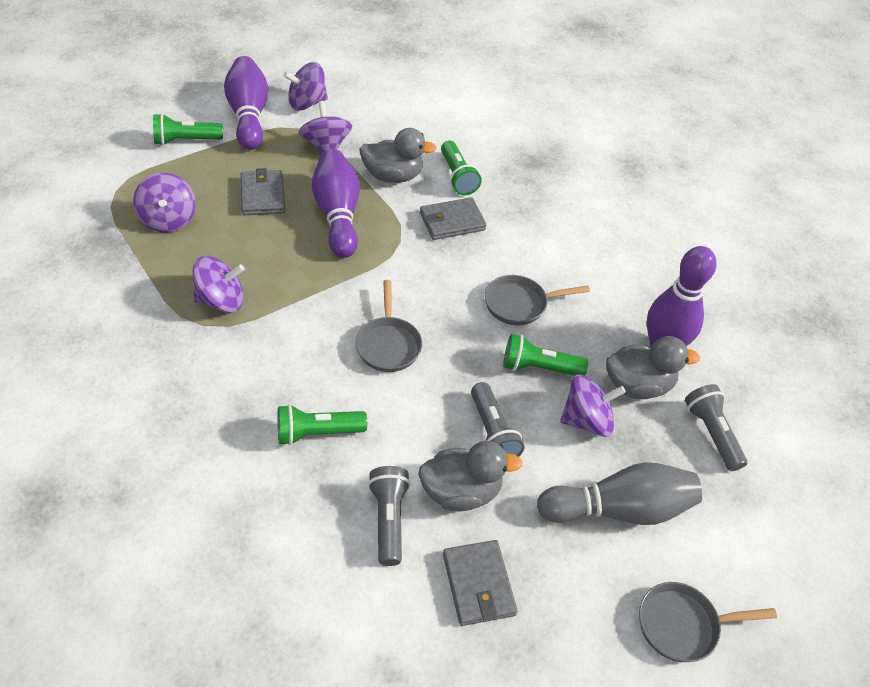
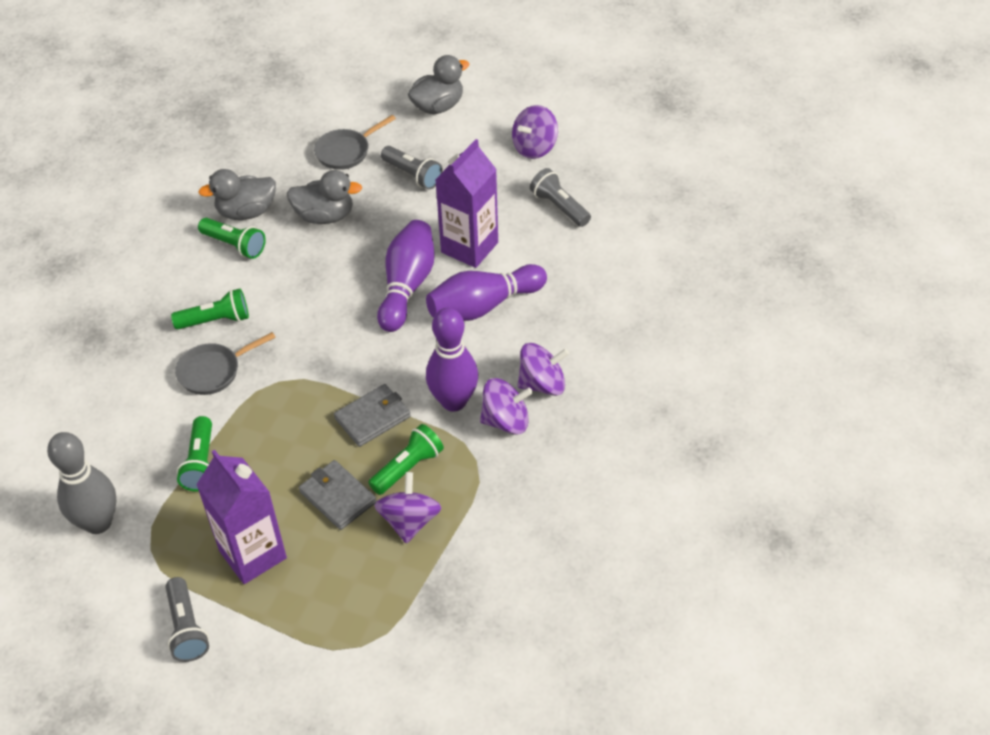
grey pan: 3 -> 2
grey wallet: 3 -> 2
purple carton: 0 -> 2
purple spinning top: 5 -> 4

